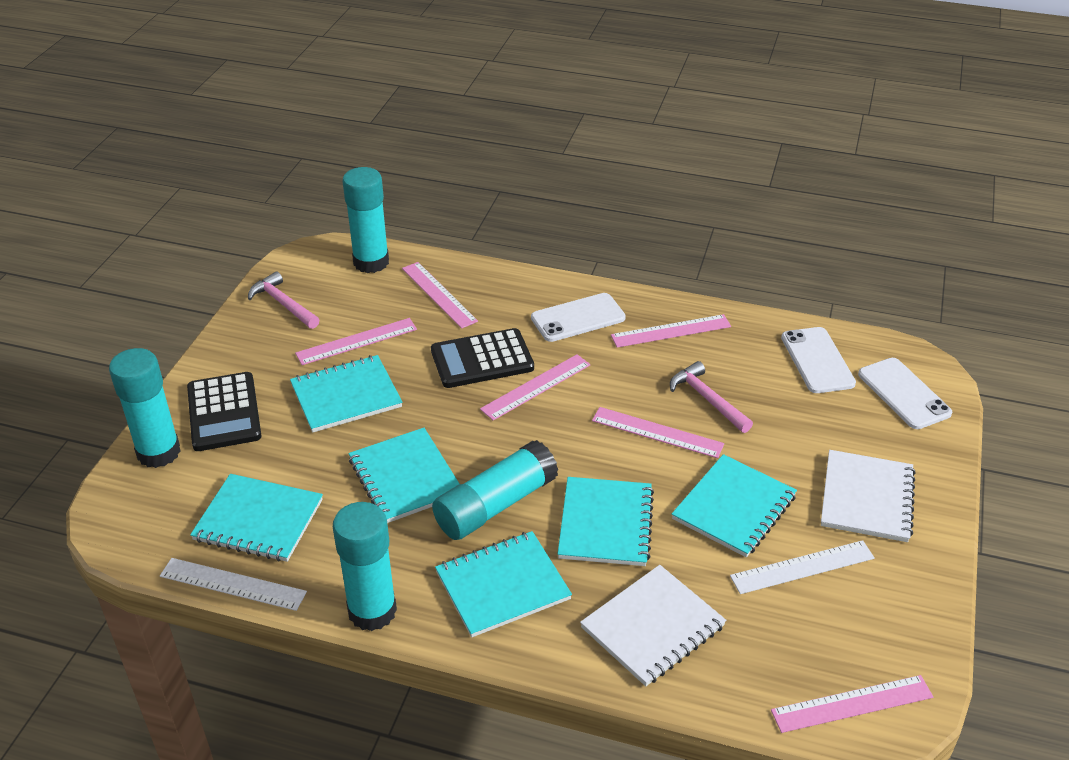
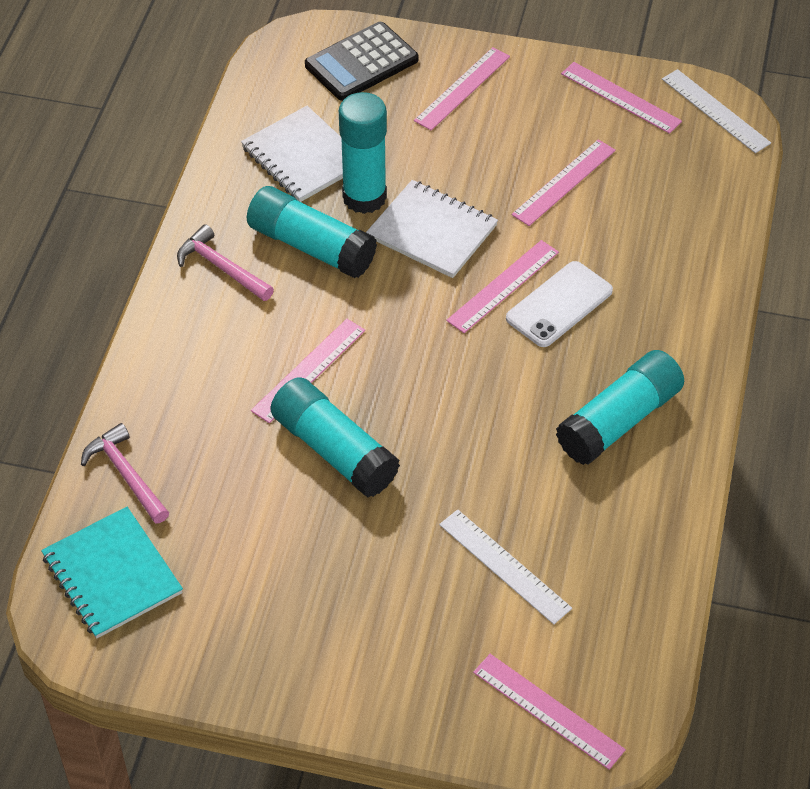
black calculator: 2 -> 1
turquoise notebook: 6 -> 1
white phone: 3 -> 1

